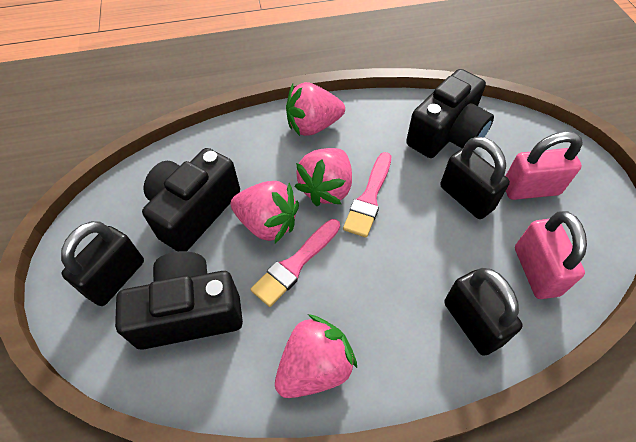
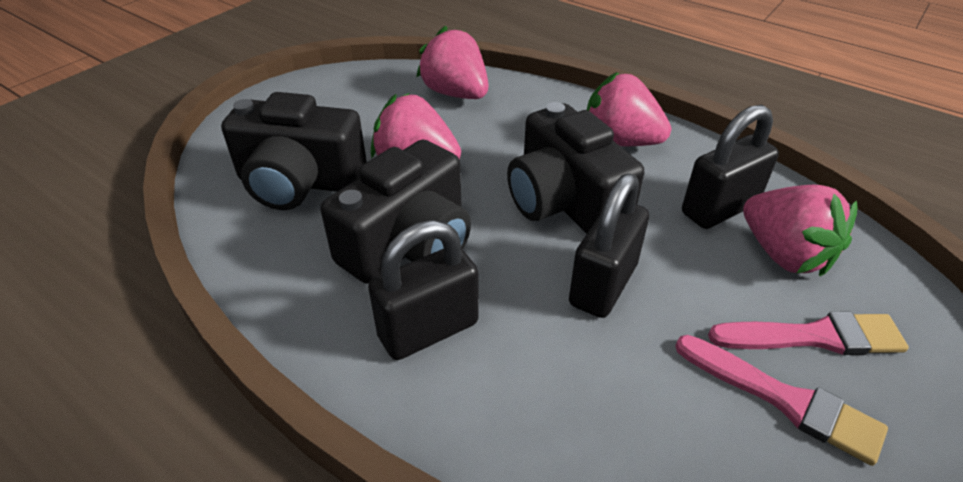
pink padlock: 2 -> 0

